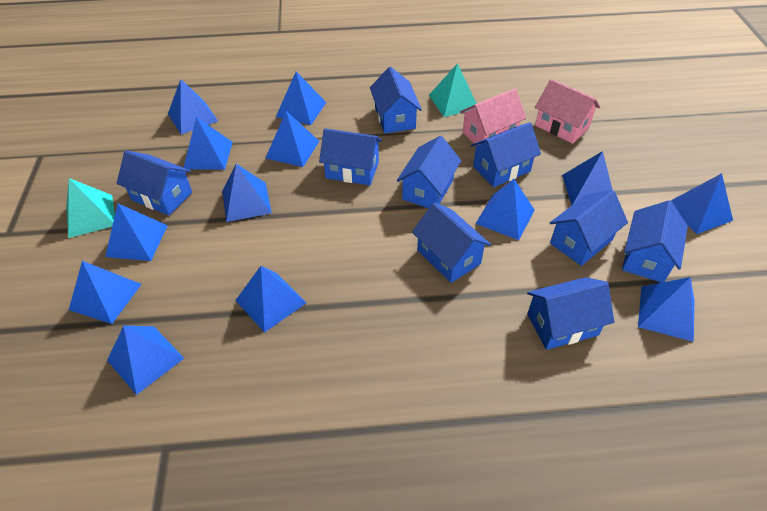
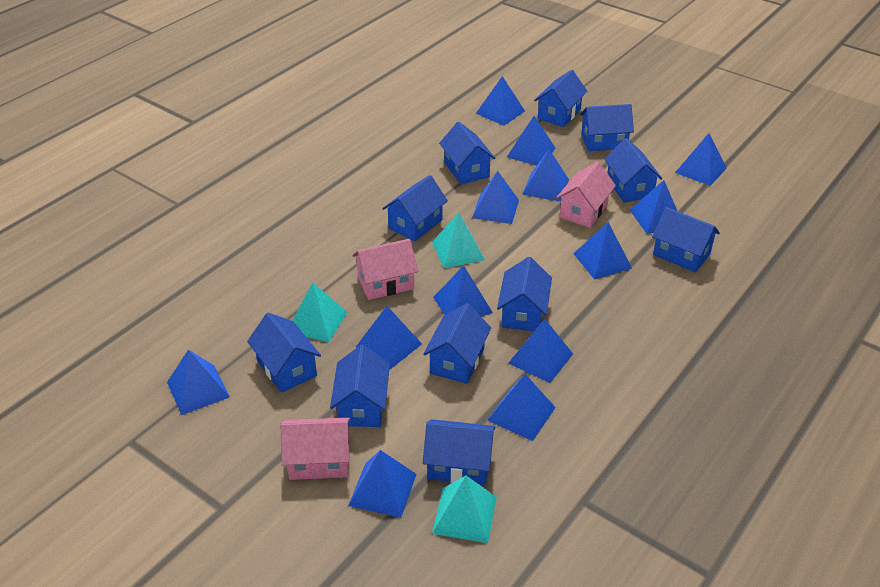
blue house: 9 -> 11
pink house: 2 -> 3
turquoise pyramid: 2 -> 3

